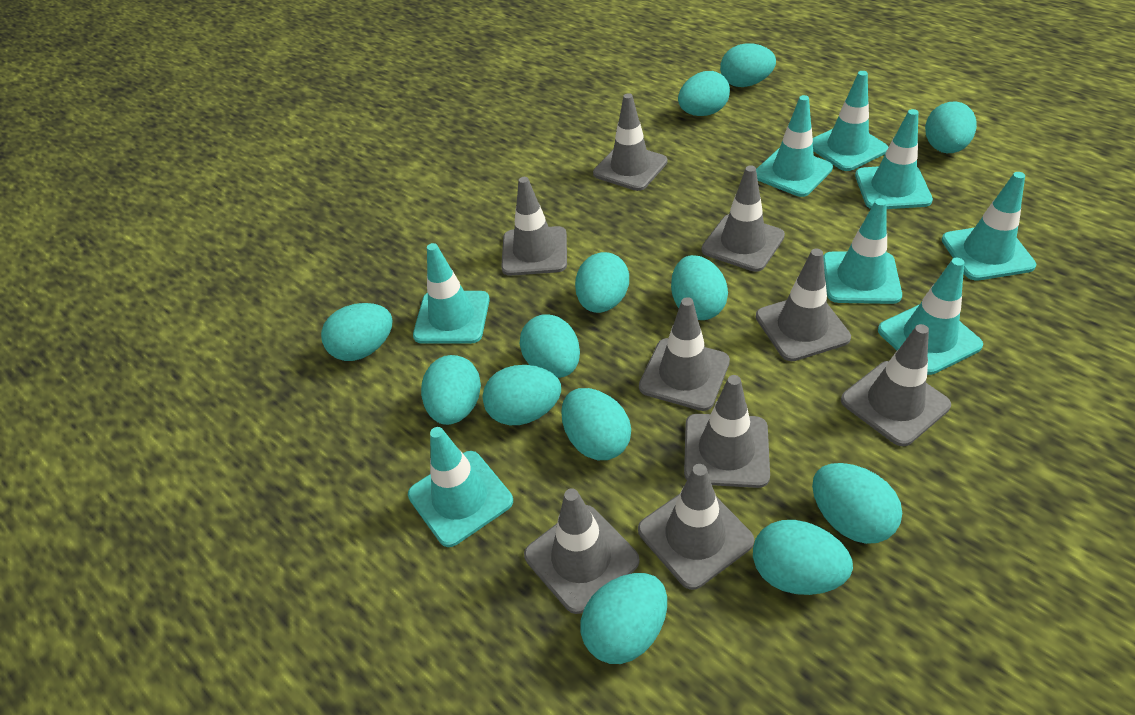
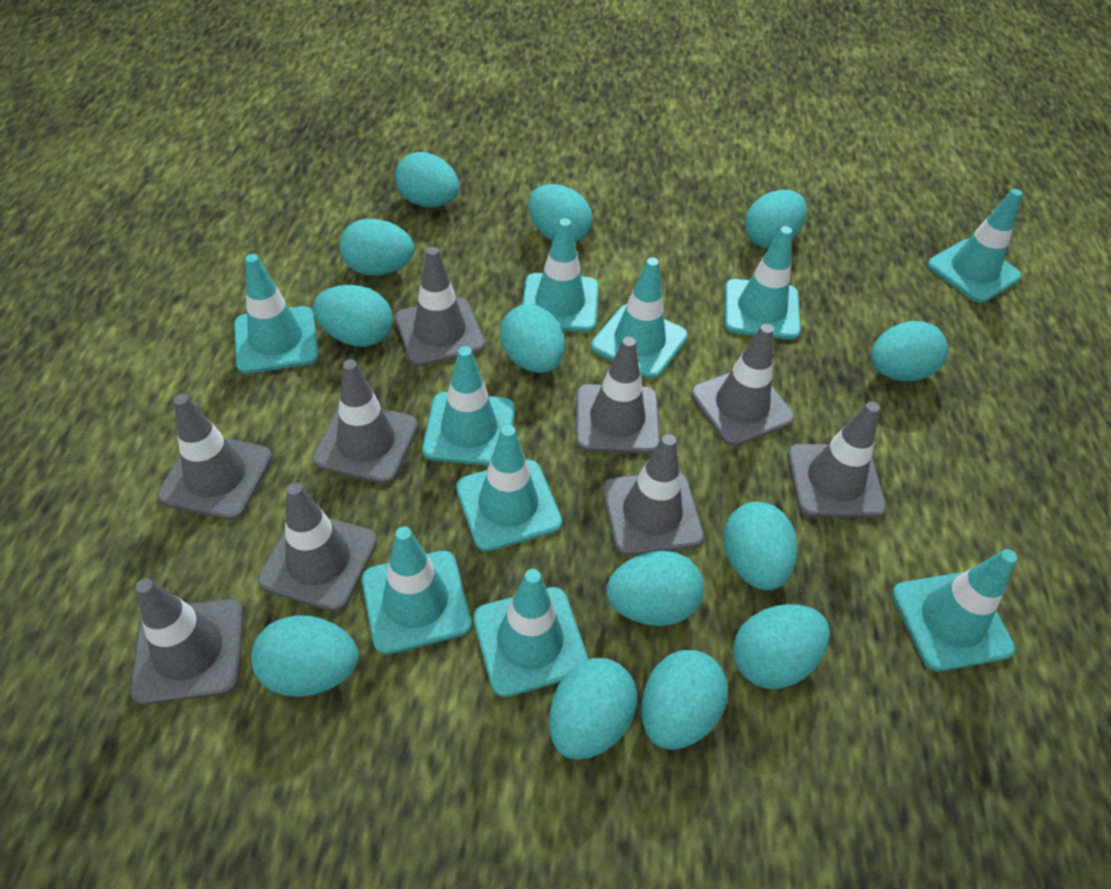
turquoise traffic cone: 8 -> 10

